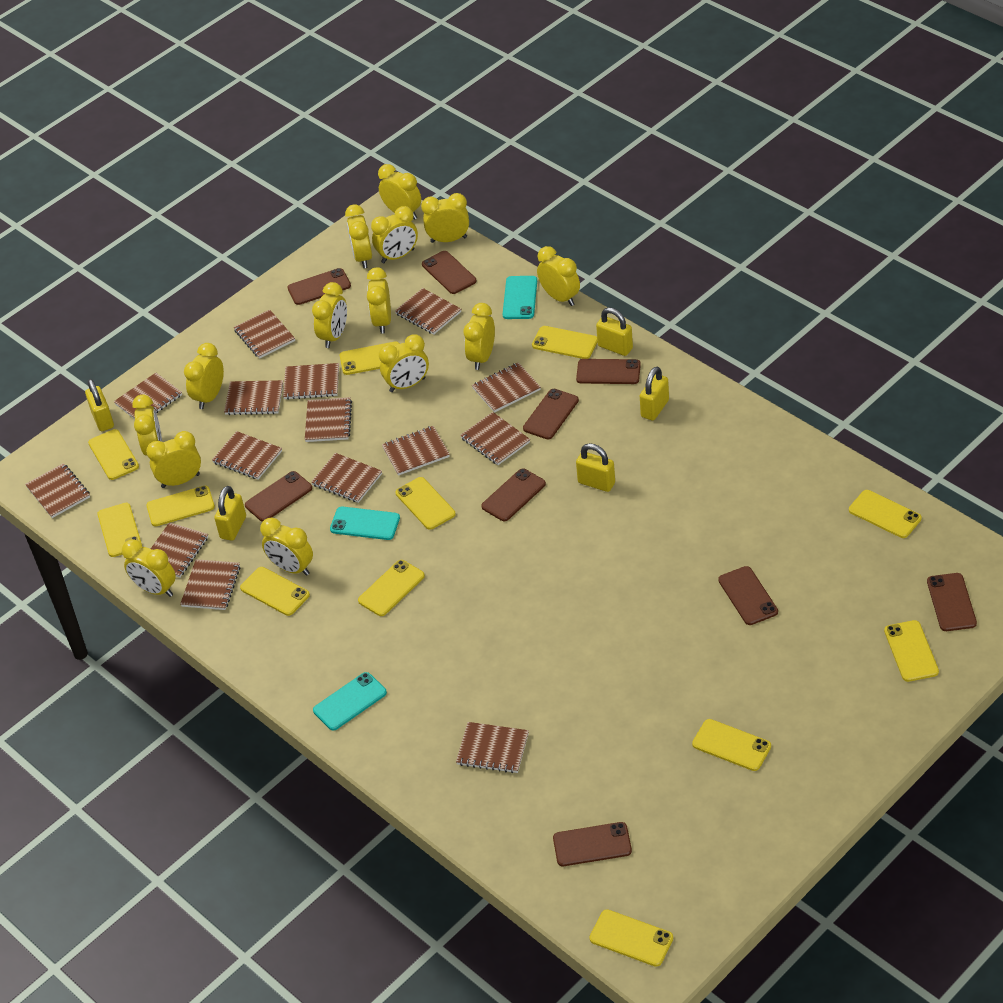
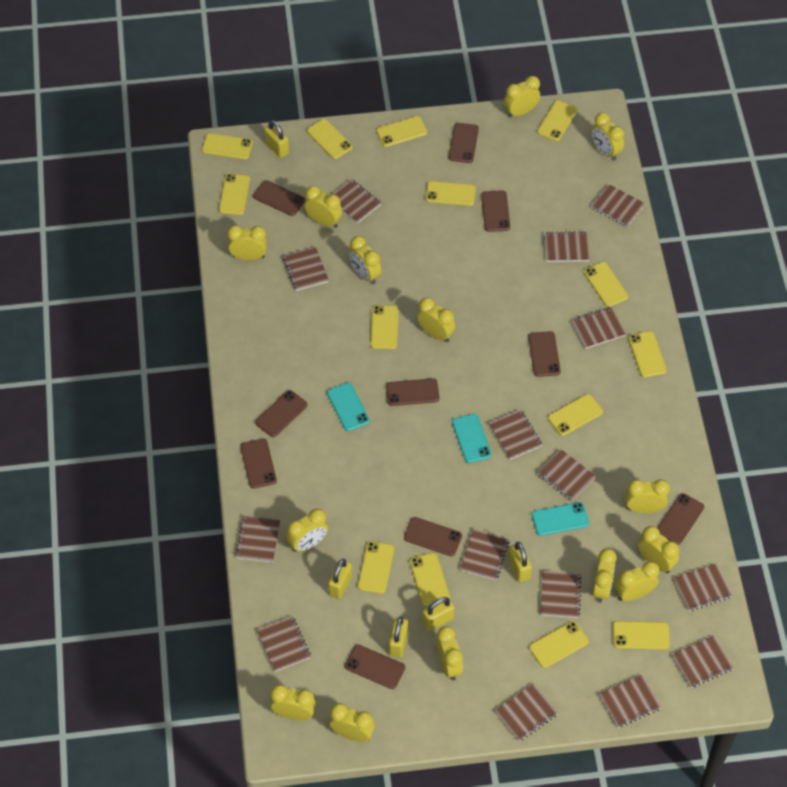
brown phone: 9 -> 10
yellow phone: 12 -> 14

